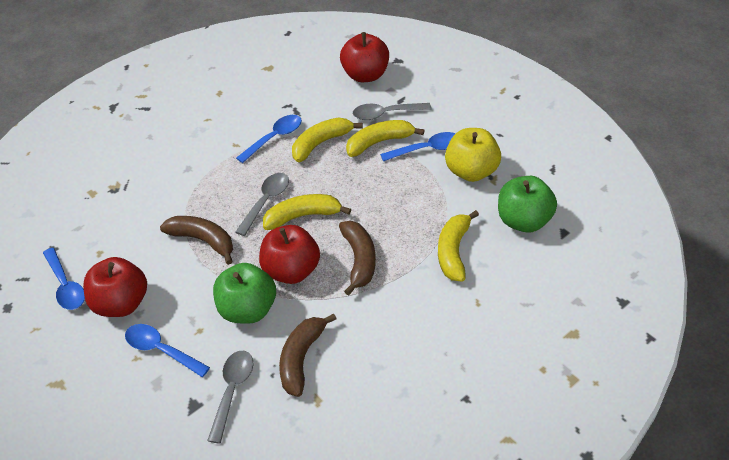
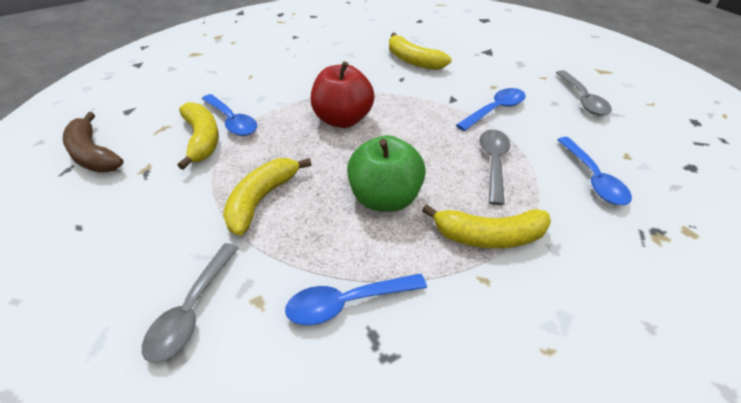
brown banana: 3 -> 1
green apple: 2 -> 1
red apple: 3 -> 1
yellow apple: 1 -> 0

